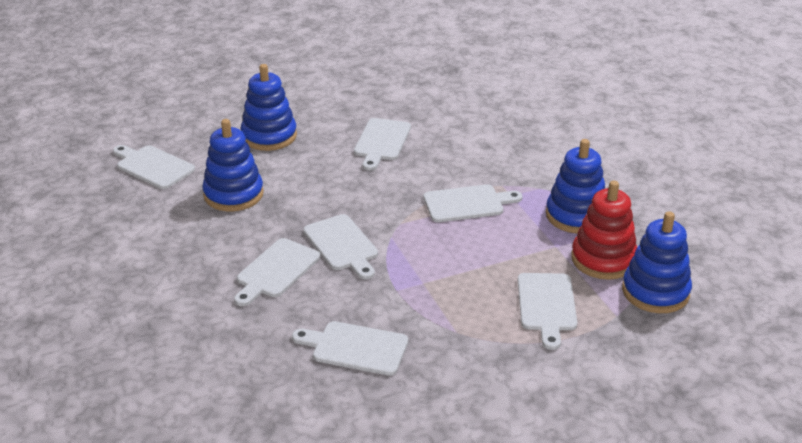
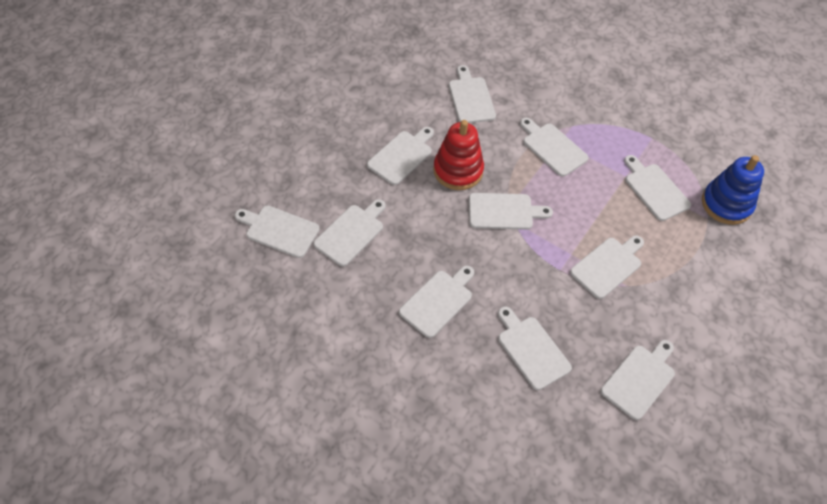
blue stacking toy: 4 -> 1
white cutting board: 7 -> 11

